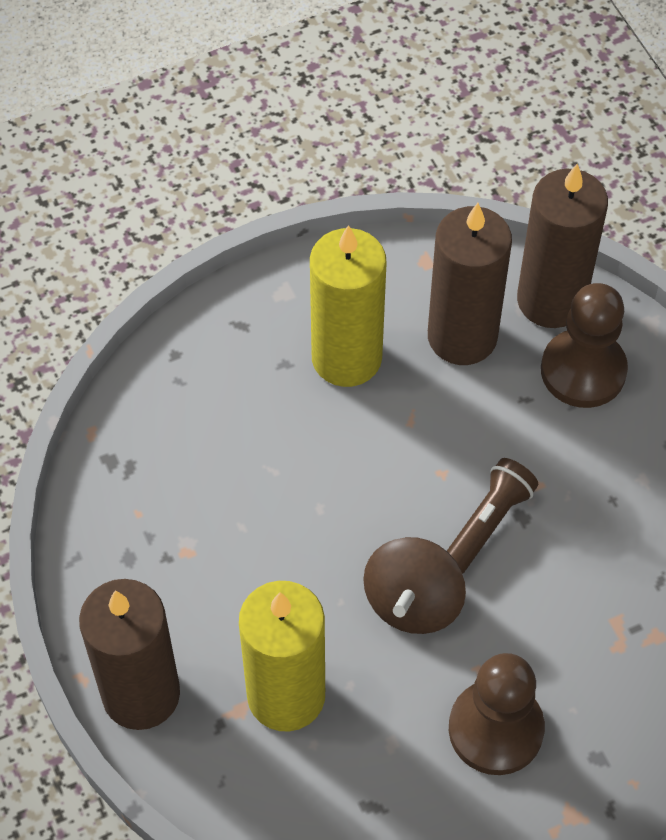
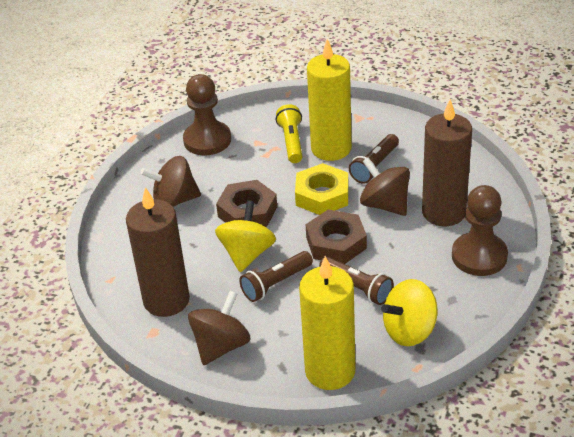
brown candle: 3 -> 2
brown flashlight: 1 -> 3
brown nut: 0 -> 2
brown spinning top: 1 -> 3
yellow flashlight: 0 -> 1
yellow nut: 0 -> 1
yellow spinning top: 0 -> 2

